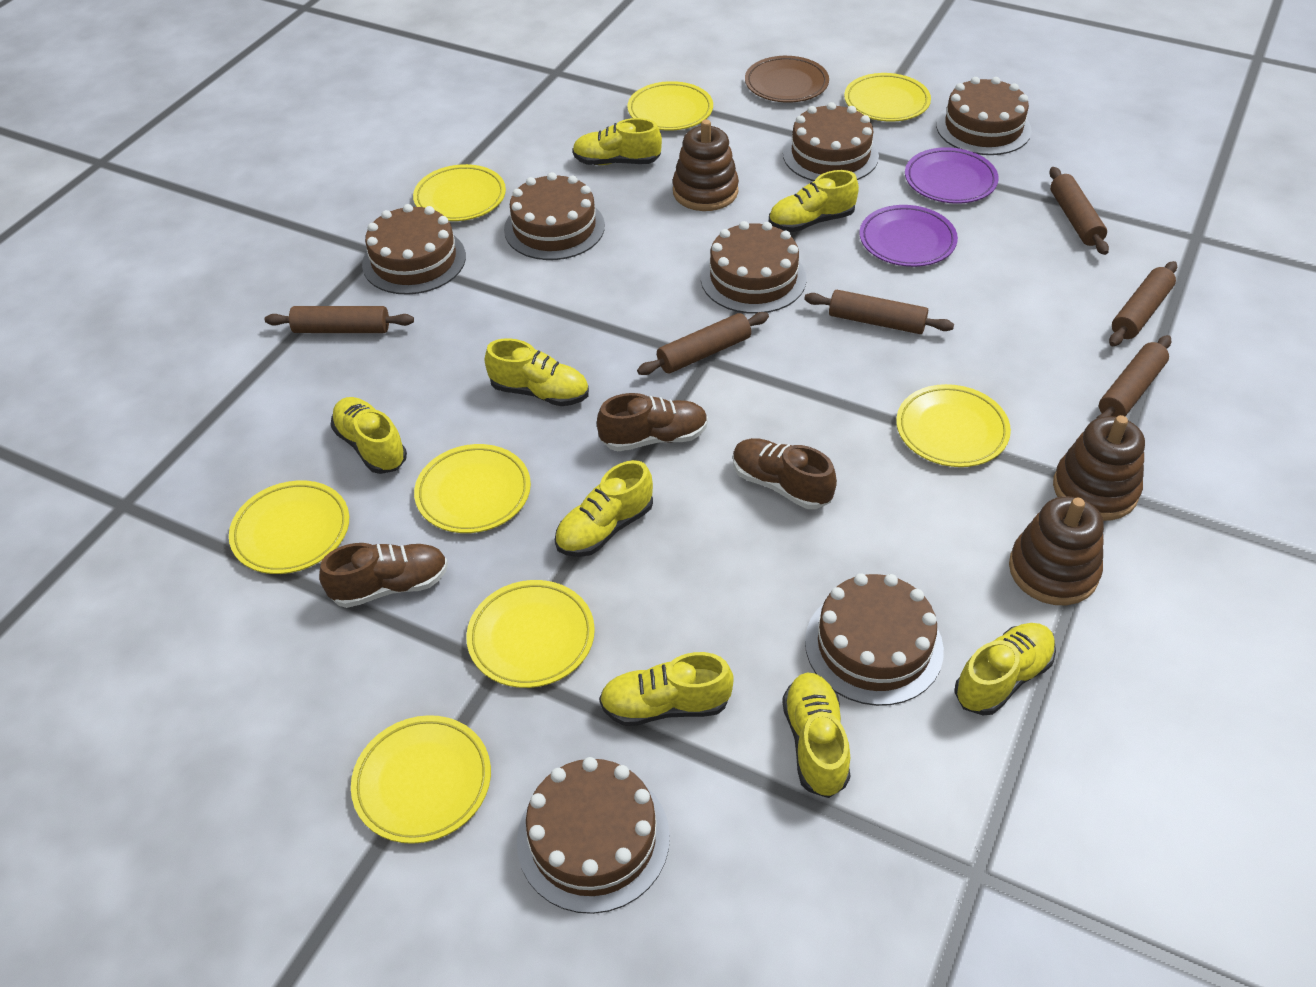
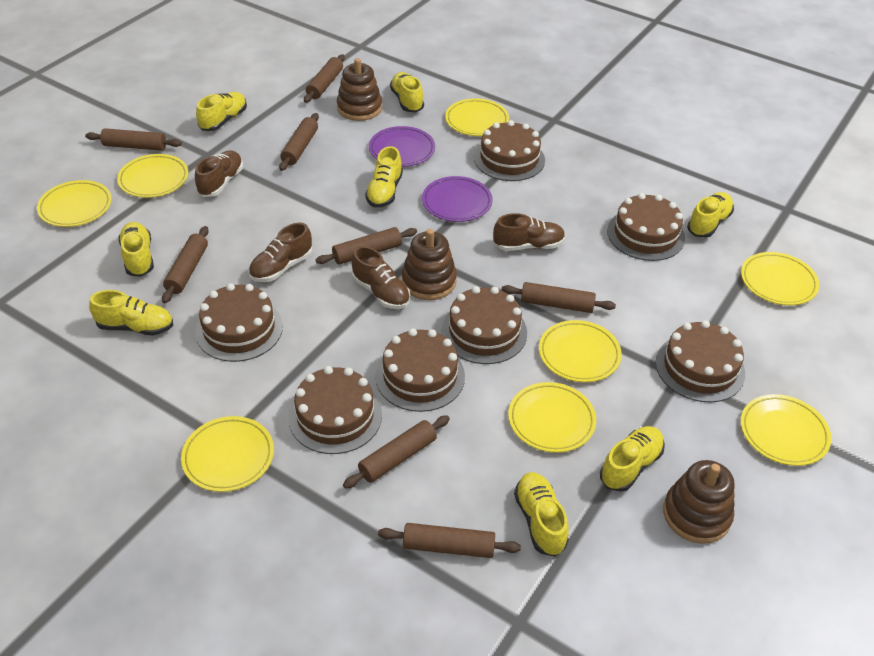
brown plate: 1 -> 0
brown rolling pin: 6 -> 8
brown shoe: 3 -> 4

